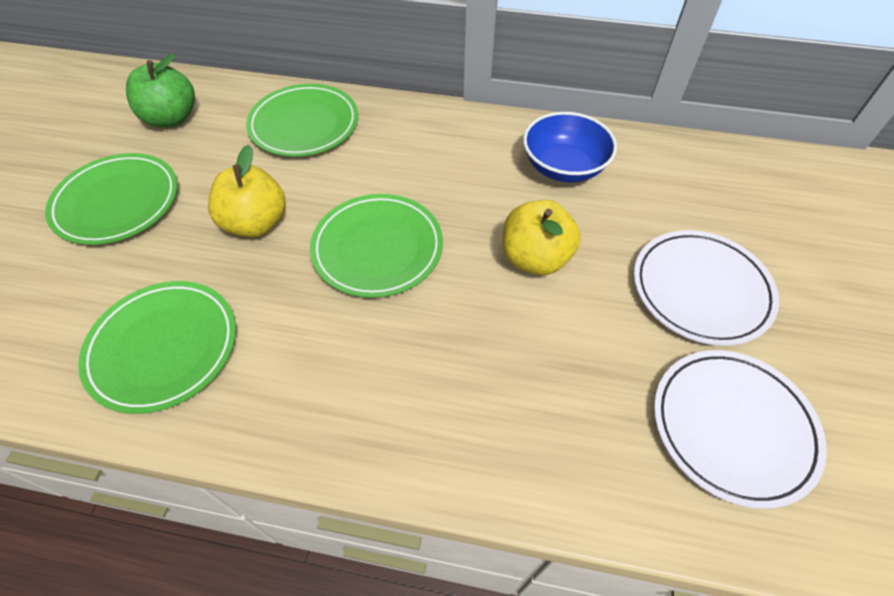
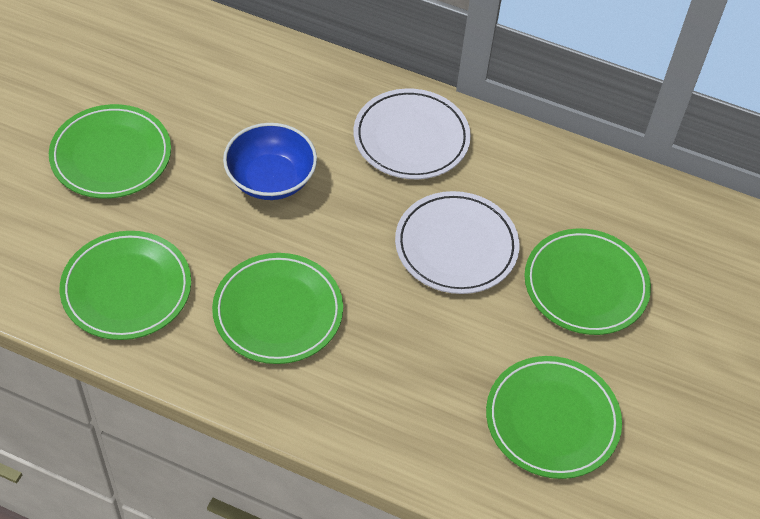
green apple: 1 -> 0
green plate: 4 -> 5
yellow apple: 2 -> 0

